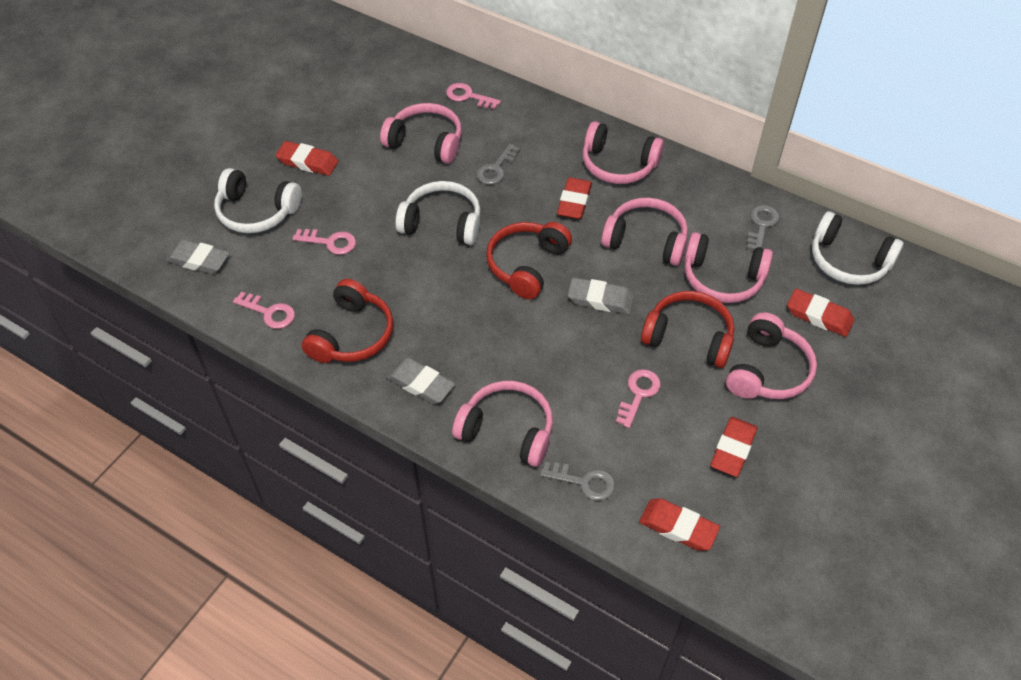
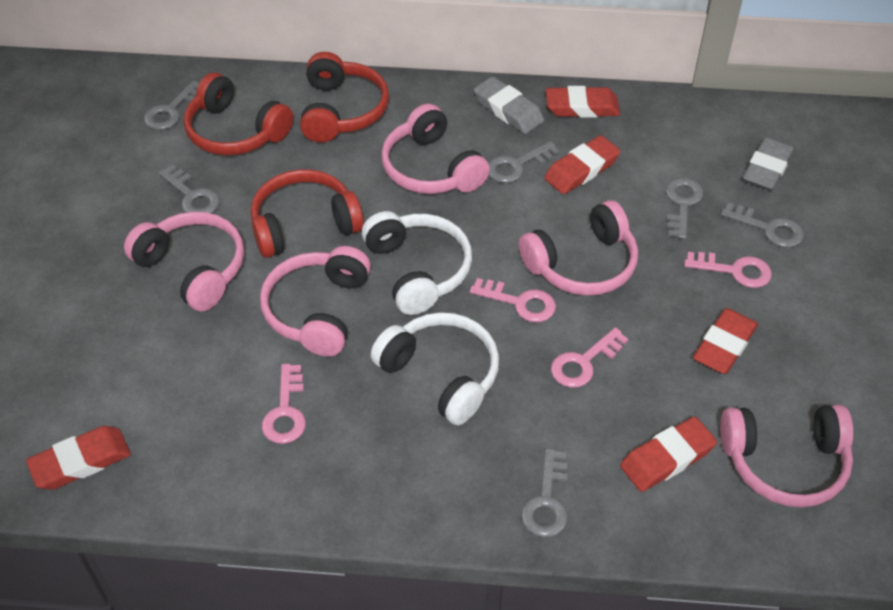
grey eraser: 3 -> 2
grey key: 3 -> 6
pink headphones: 6 -> 5
white headphones: 3 -> 2

